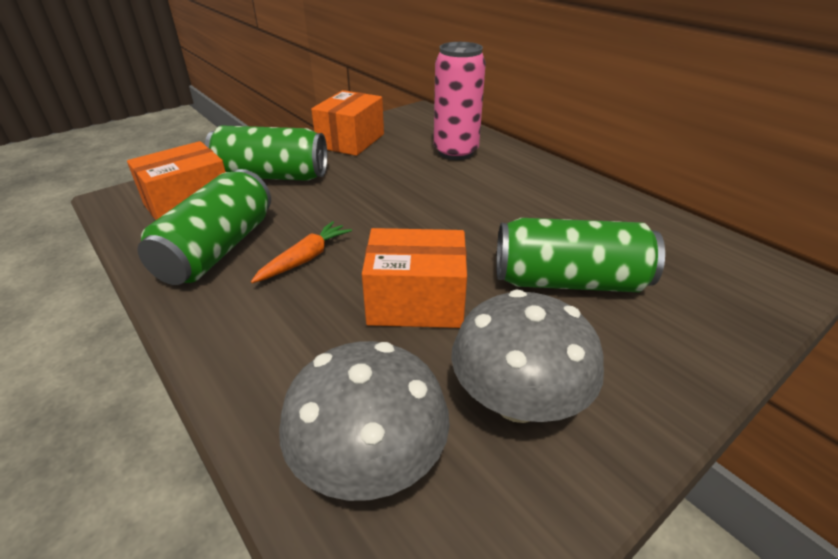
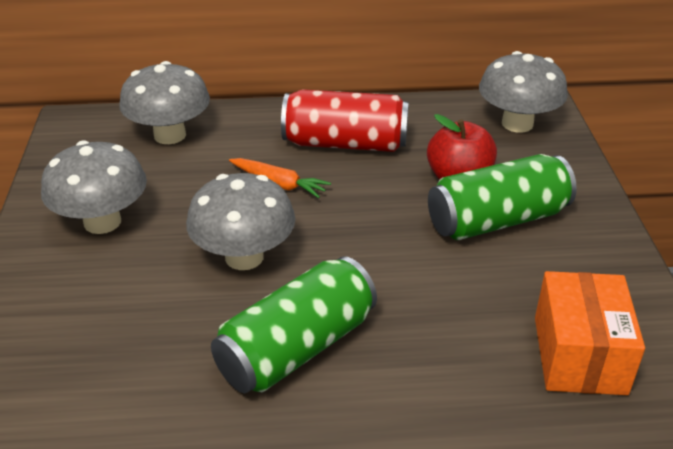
green can: 3 -> 2
grey mushroom: 2 -> 4
orange box: 3 -> 1
pink can: 1 -> 0
red apple: 0 -> 1
red can: 0 -> 1

